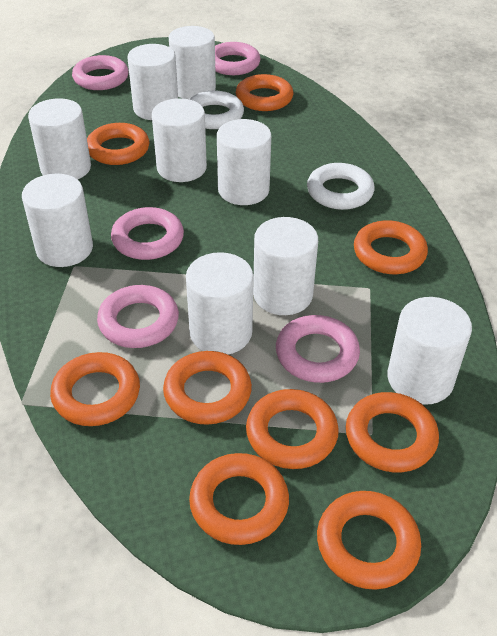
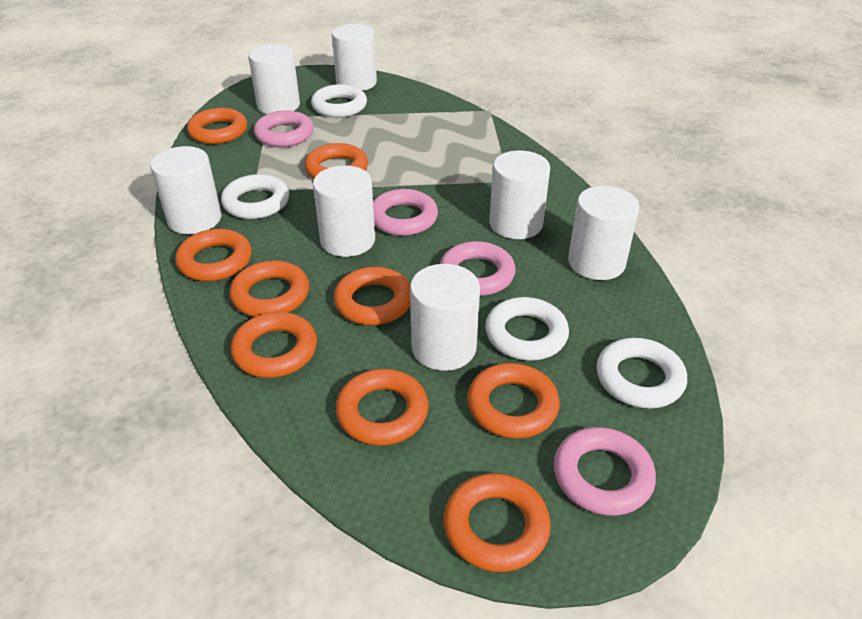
pink ring: 5 -> 4
white cylinder: 9 -> 7
white ring: 2 -> 4

